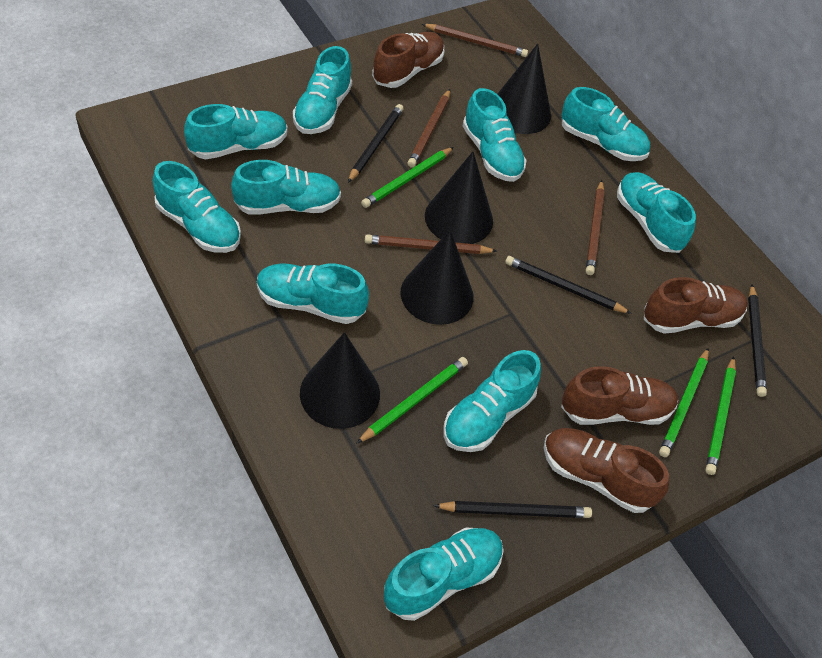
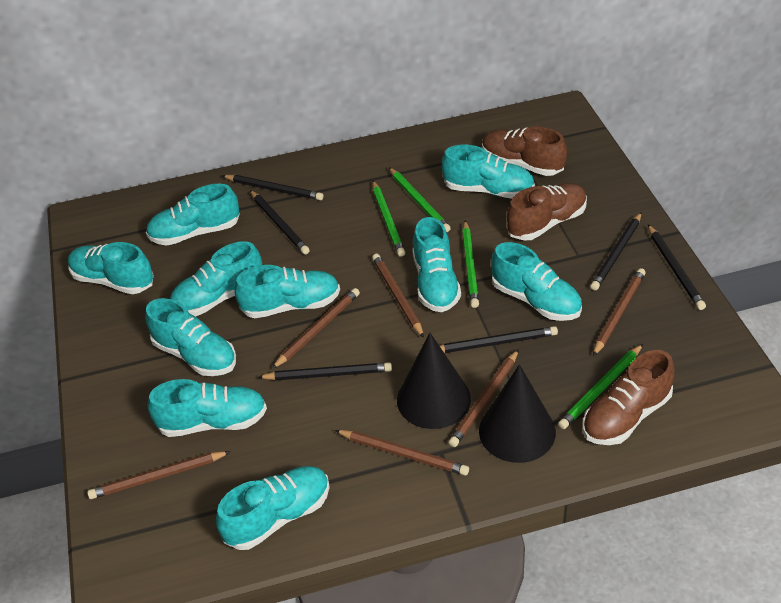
black cone: 4 -> 2
black pencil: 4 -> 6
brown pencil: 4 -> 6
brown shoe: 4 -> 3

